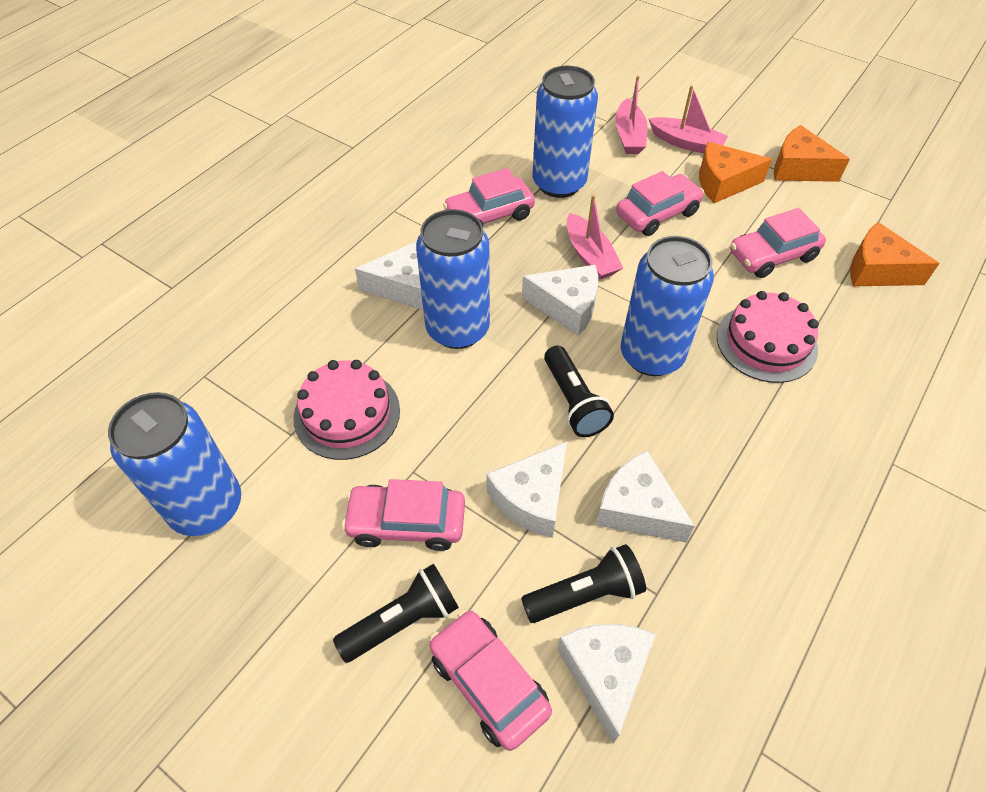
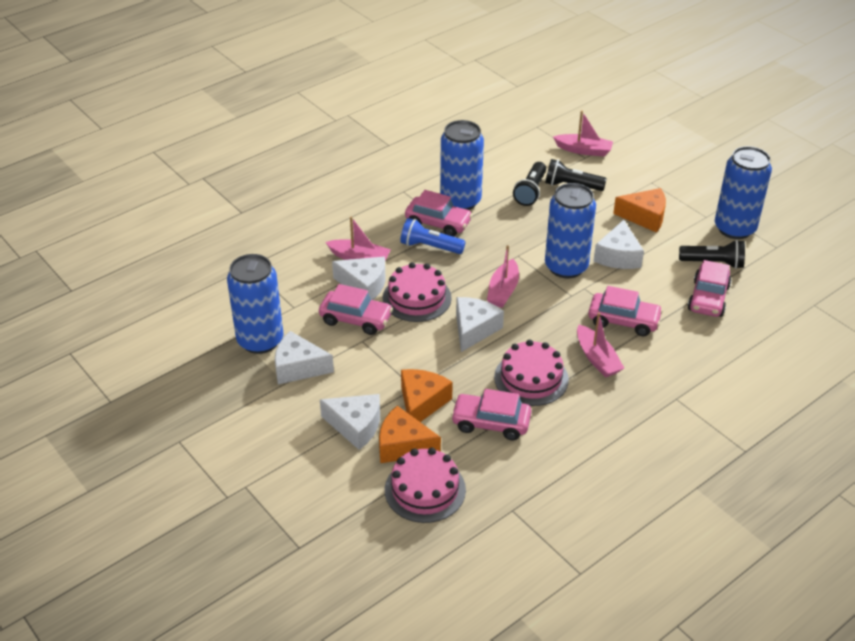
blue flashlight: 0 -> 1
pink boat: 3 -> 4
pink cake: 2 -> 3

